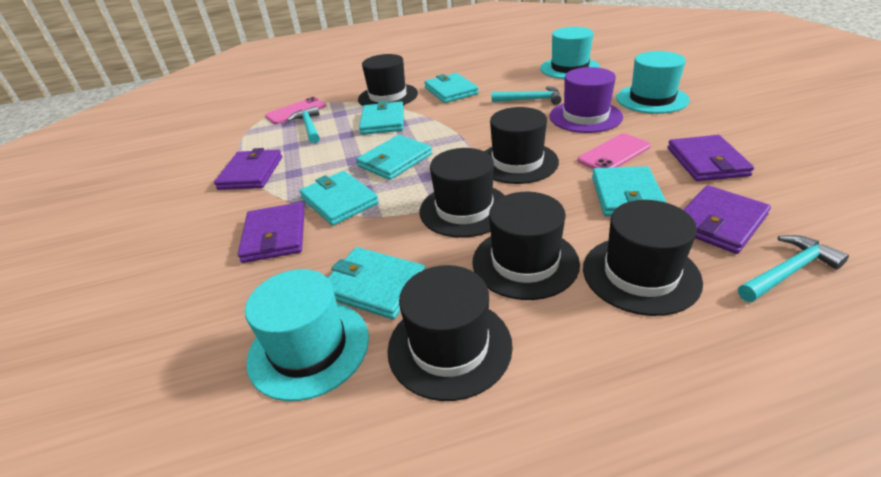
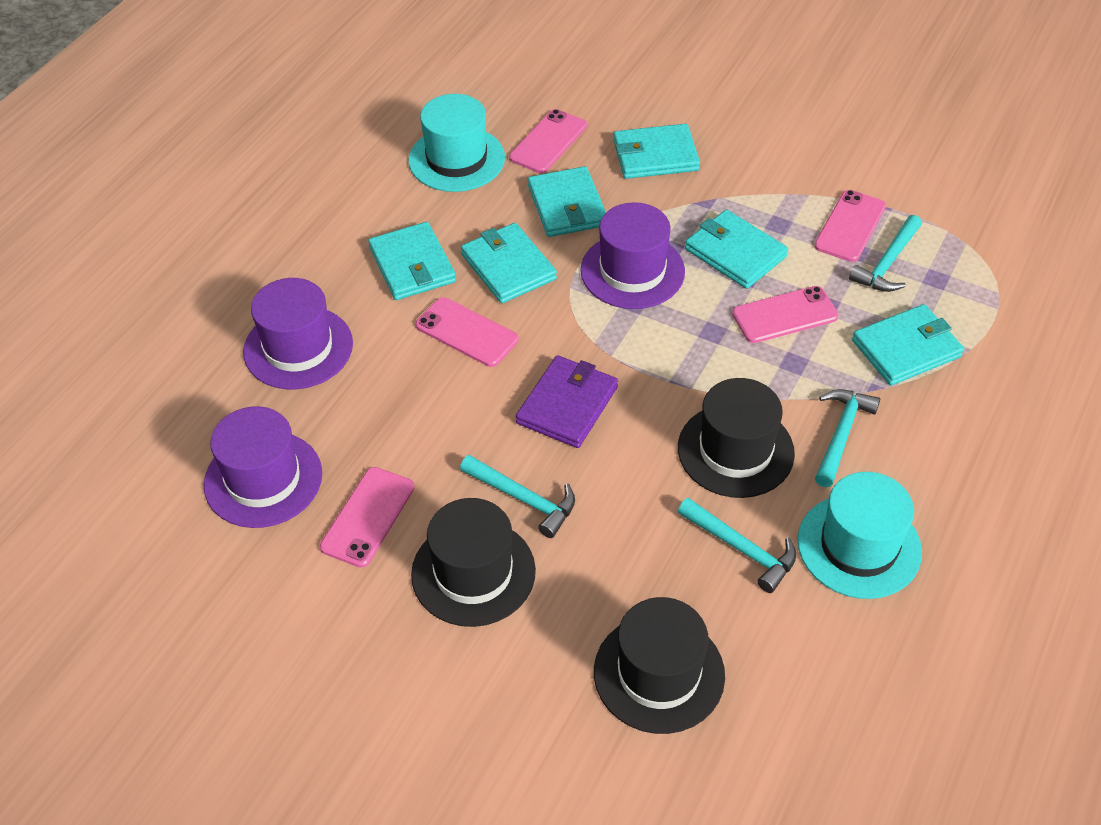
black hat: 6 -> 3
pink phone: 2 -> 5
purple hat: 1 -> 3
purple wallet: 4 -> 1
turquoise hammer: 3 -> 4
turquoise hat: 3 -> 2

